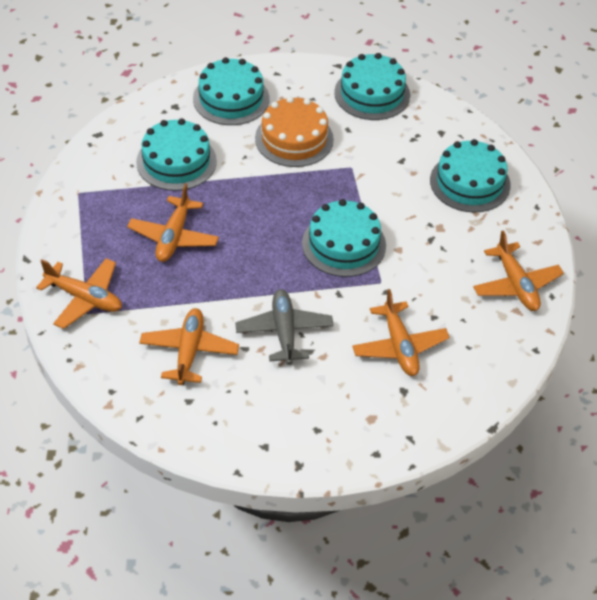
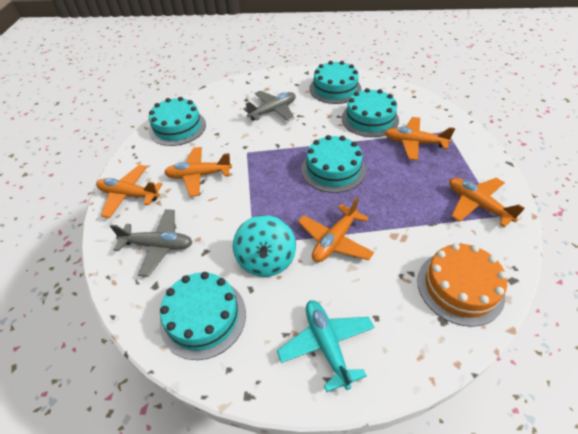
grey plane: 1 -> 2
turquoise plane: 0 -> 1
turquoise spinning top: 0 -> 1

